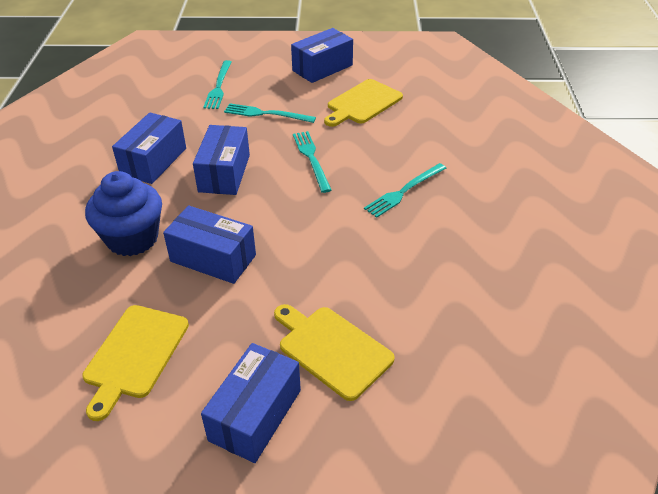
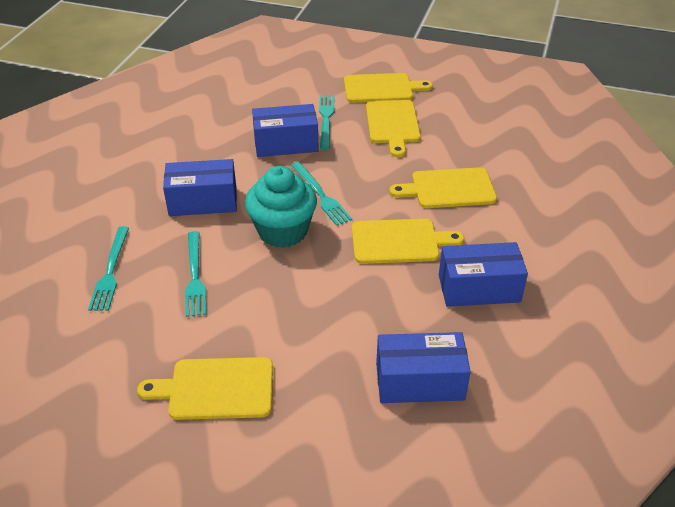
blue box: 5 -> 4
blue cupcake: 1 -> 0
turquoise cupcake: 0 -> 1
yellow cutting board: 3 -> 5

